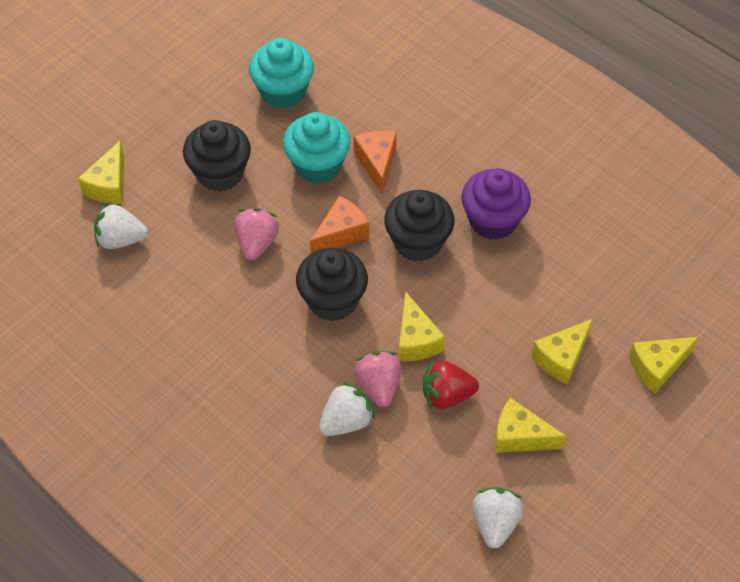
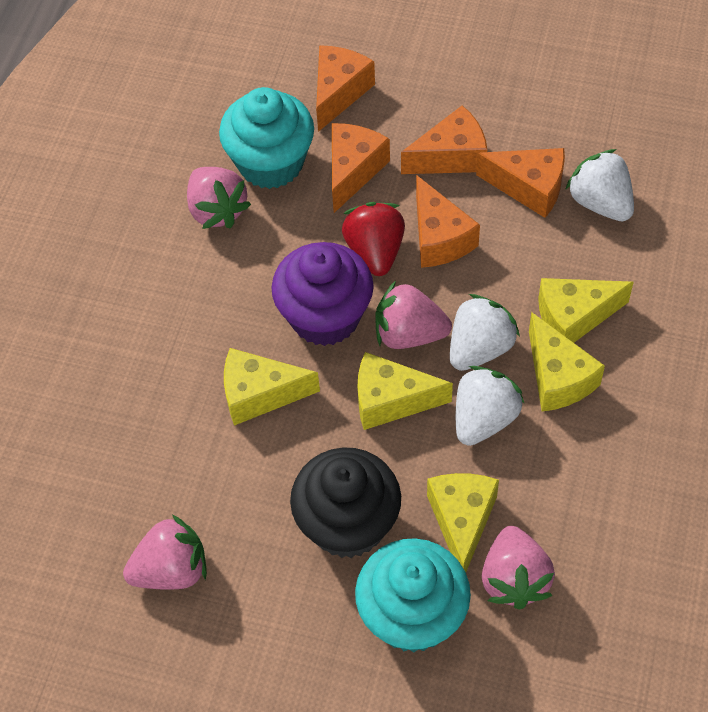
black cupcake: 3 -> 1
orange cheese: 2 -> 5
pink strawberry: 2 -> 4

